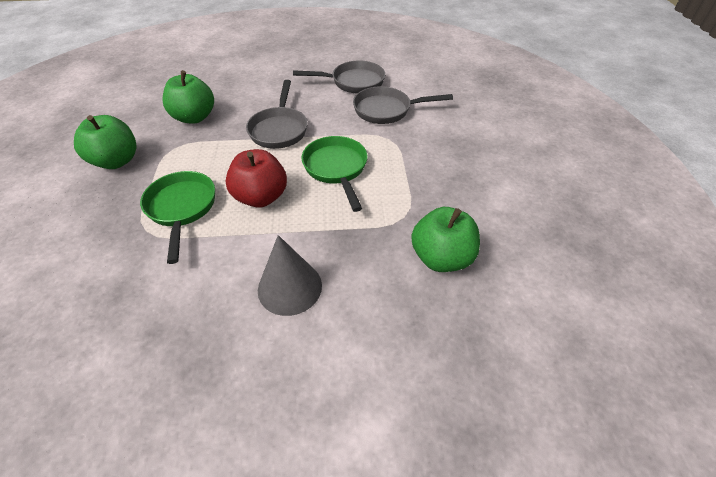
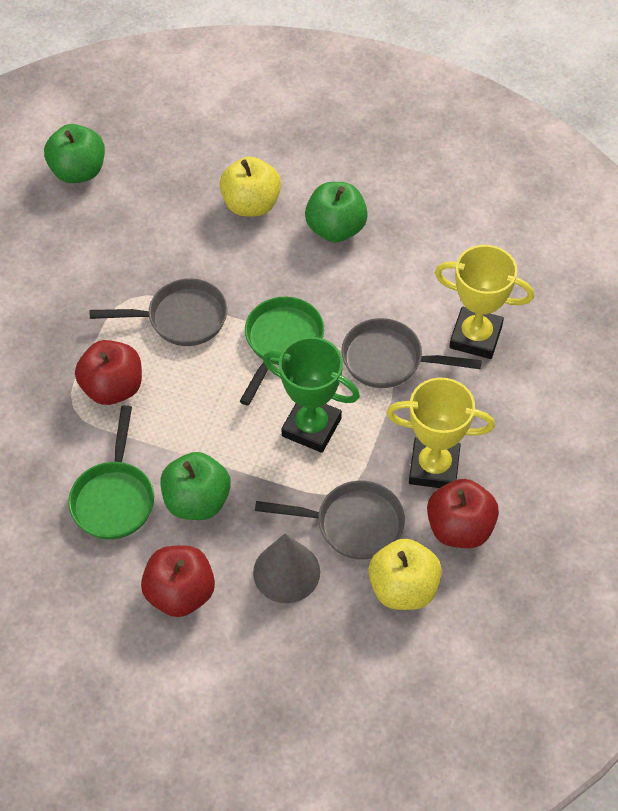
green trophy: 0 -> 1
red apple: 1 -> 3
yellow apple: 0 -> 2
yellow trophy: 0 -> 2

